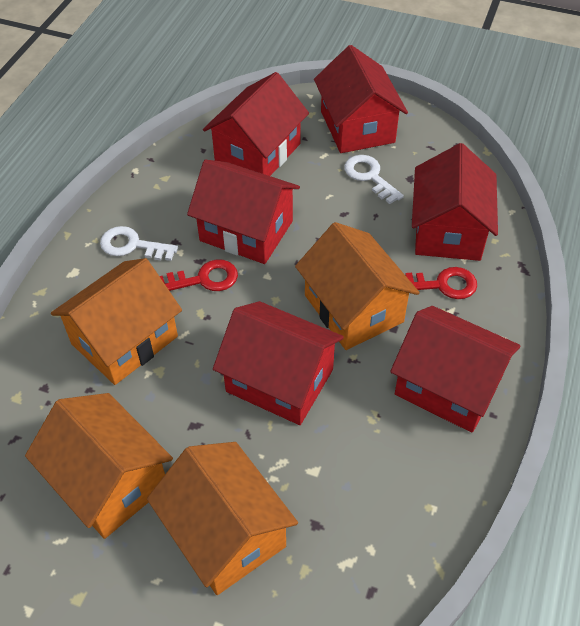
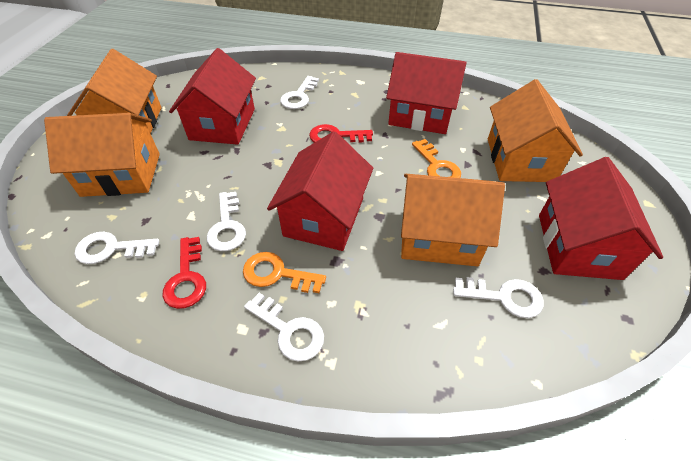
orange key: 0 -> 2
red house: 6 -> 4
white key: 2 -> 5

